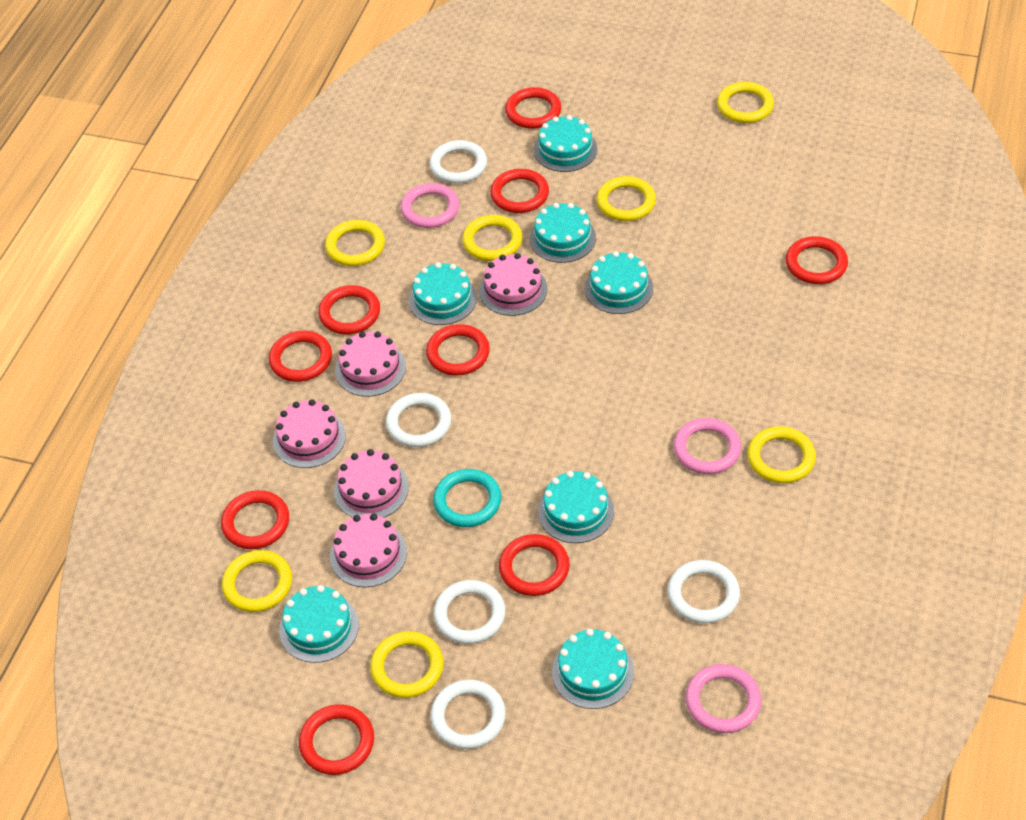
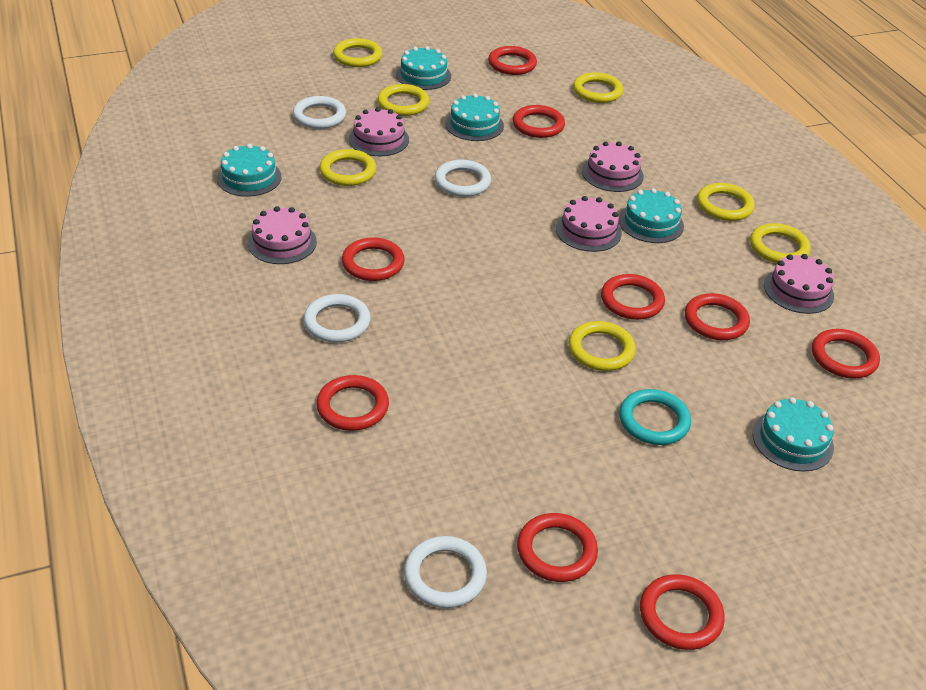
pink ring: 3 -> 0
turquoise cake: 7 -> 5
white ring: 5 -> 4

